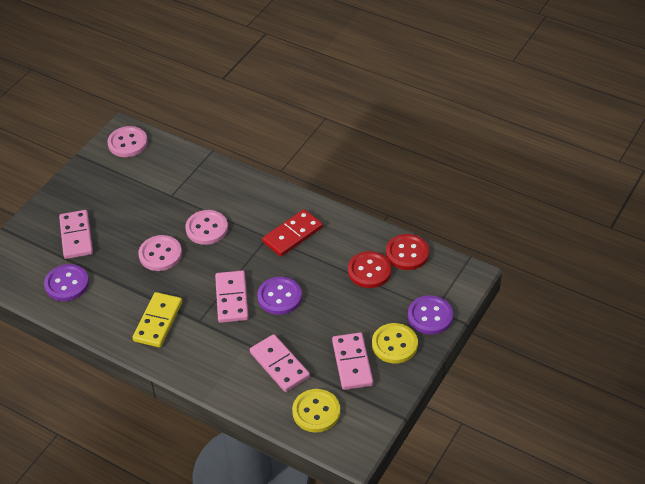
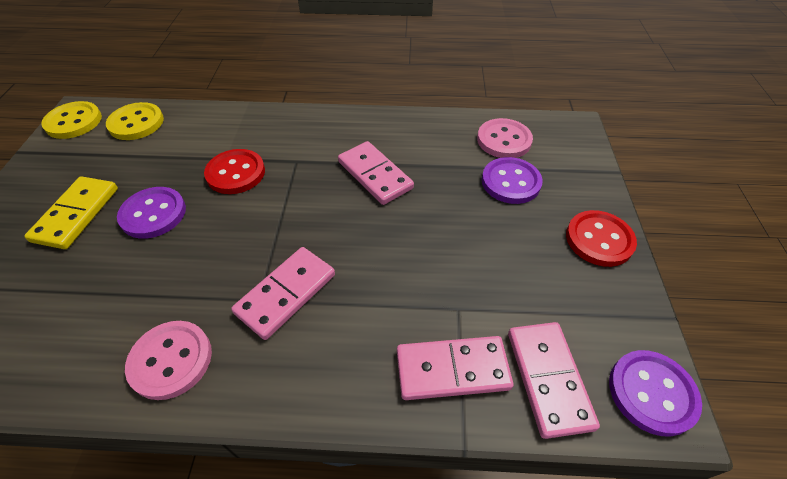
pink button: 3 -> 2
red domino: 1 -> 0

